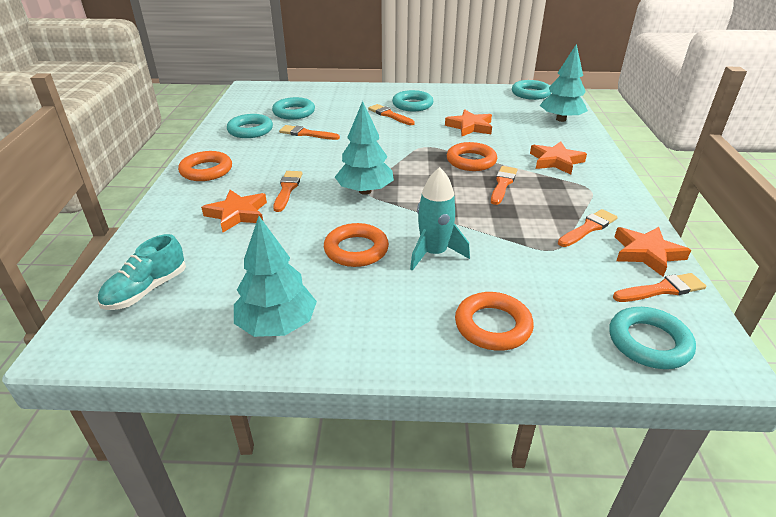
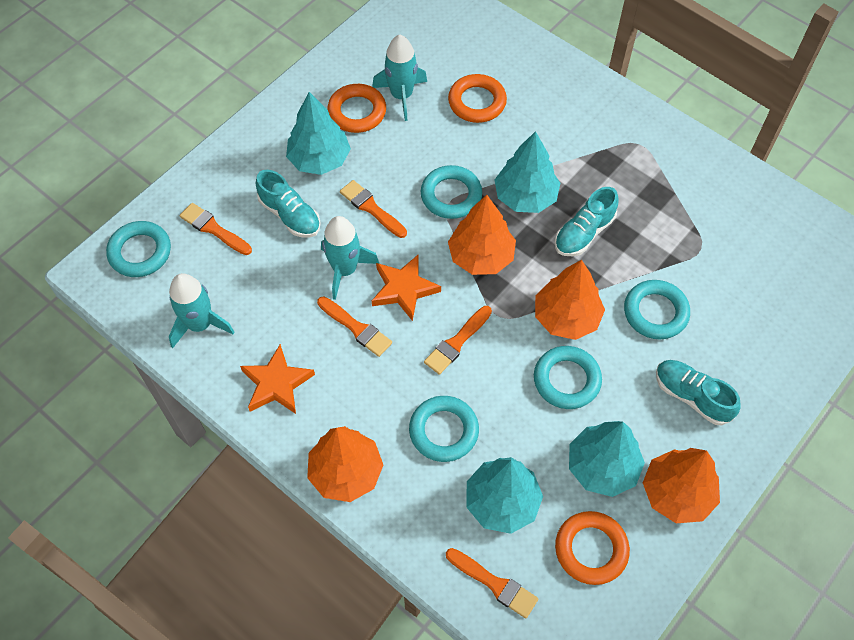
orange brush: 6 -> 5
orange ring: 4 -> 3
orange star: 4 -> 2
orange tree: 0 -> 4
turquoise rocket: 1 -> 3
turquoise shoe: 1 -> 3
turquoise tree: 3 -> 4

